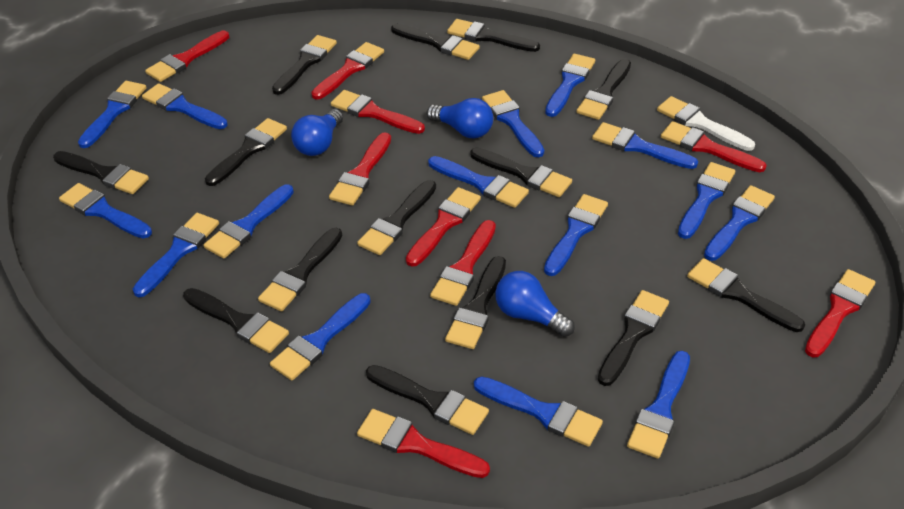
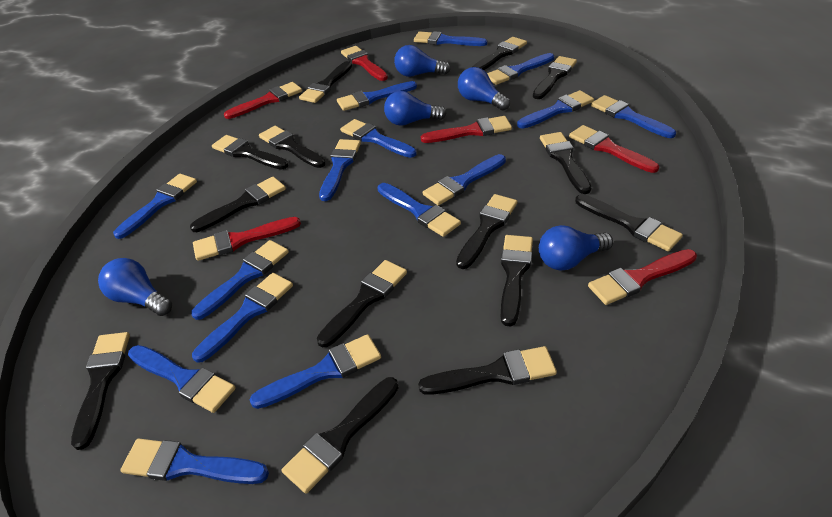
blue light bulb: 3 -> 5
red brush: 9 -> 6
white brush: 1 -> 0

